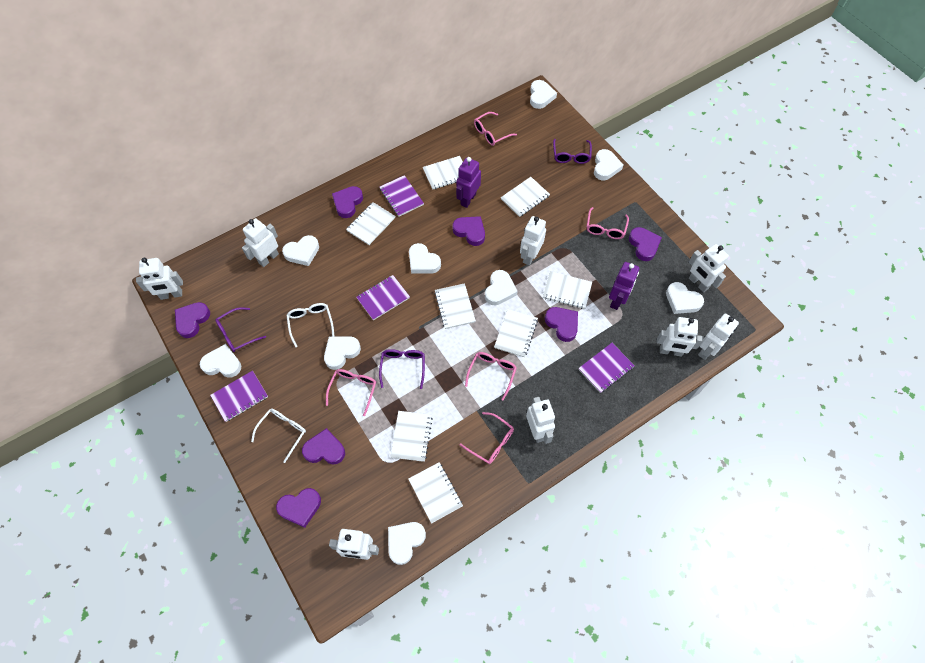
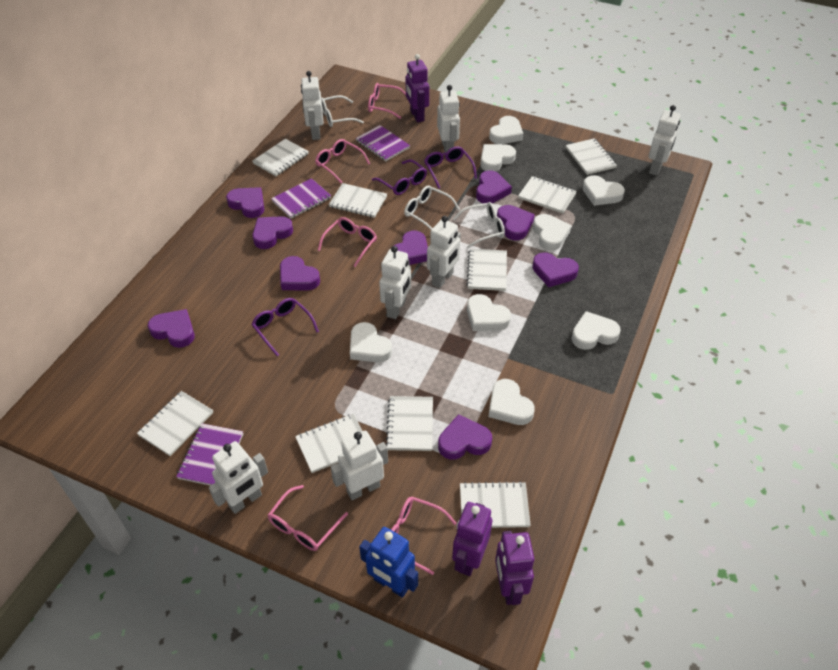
blue robot: 0 -> 1
purple heart: 7 -> 9
purple notebook: 4 -> 3
purple robot: 2 -> 3
white glasses: 2 -> 3
white heart: 9 -> 8
white notebook: 8 -> 9
white robot: 8 -> 7

